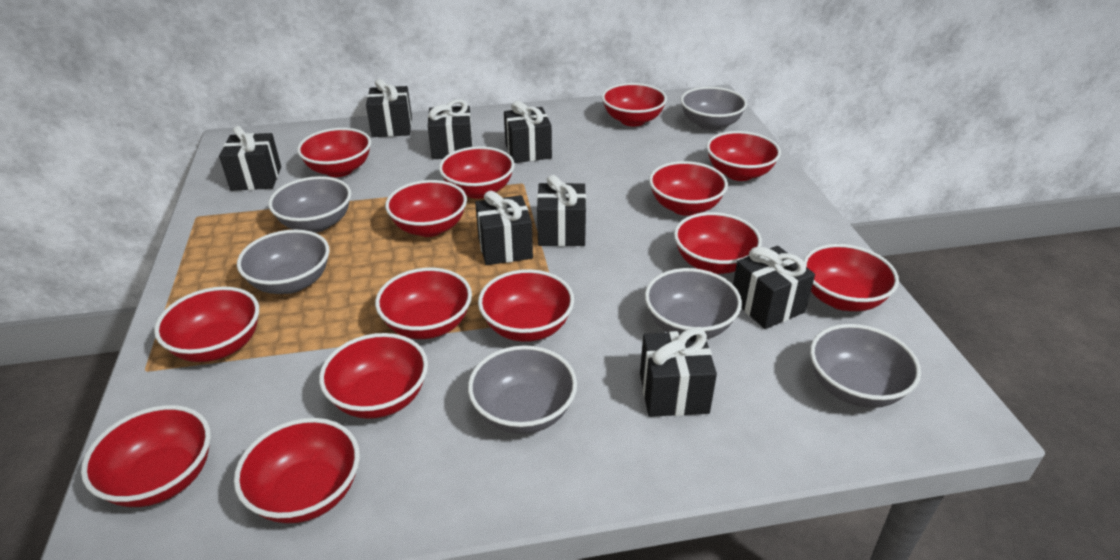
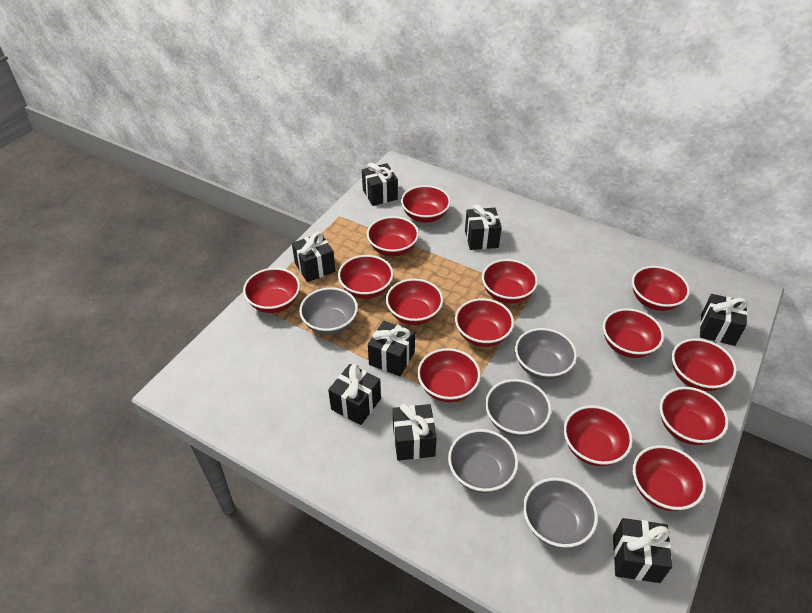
grey bowl: 6 -> 5

